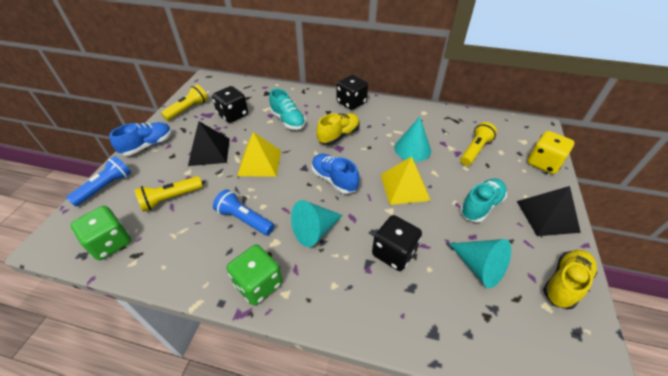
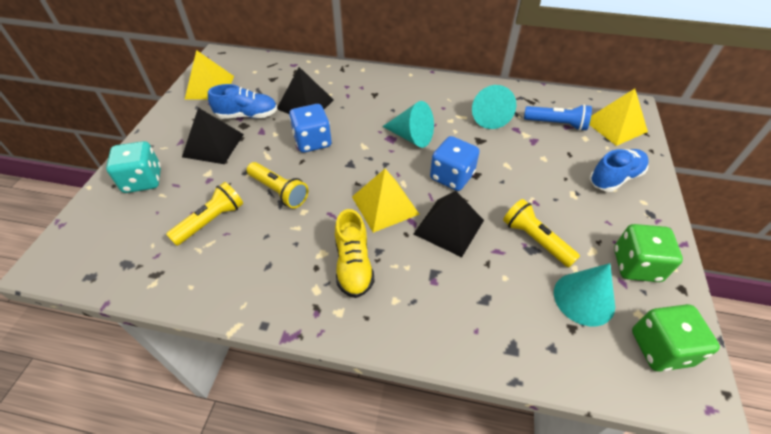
black dice: 3 -> 0
black pyramid: 2 -> 3
blue dice: 0 -> 2
blue flashlight: 2 -> 1
turquoise dice: 0 -> 1
turquoise shoe: 2 -> 0
yellow dice: 1 -> 0
yellow pyramid: 2 -> 3
yellow shoe: 2 -> 1

